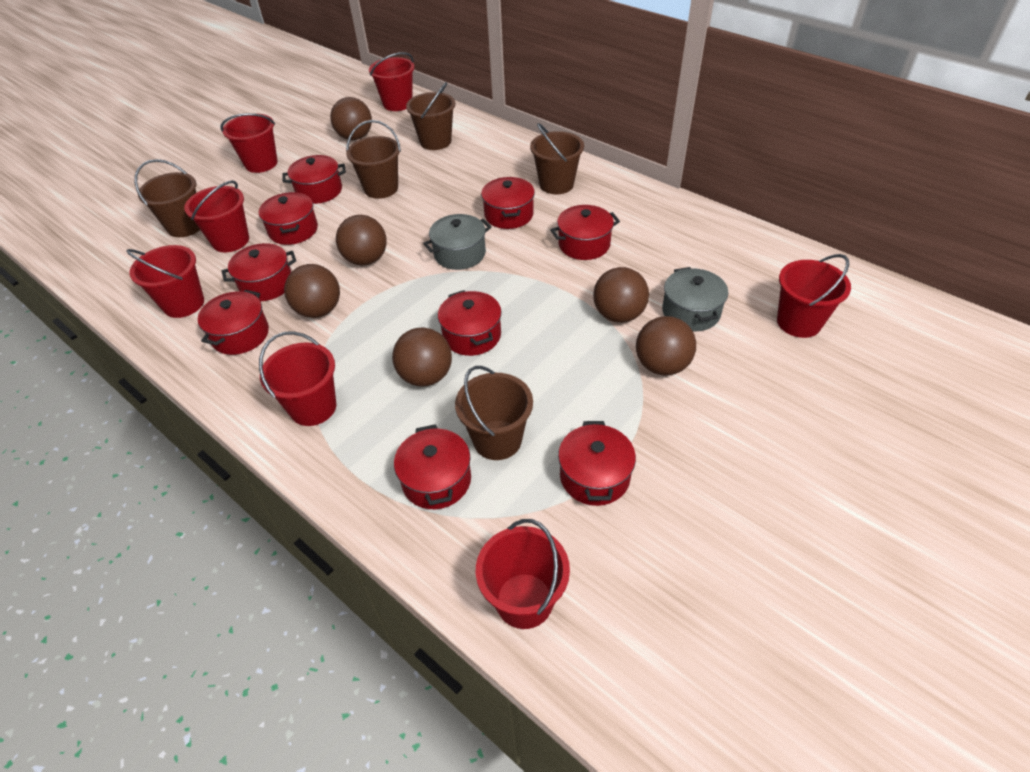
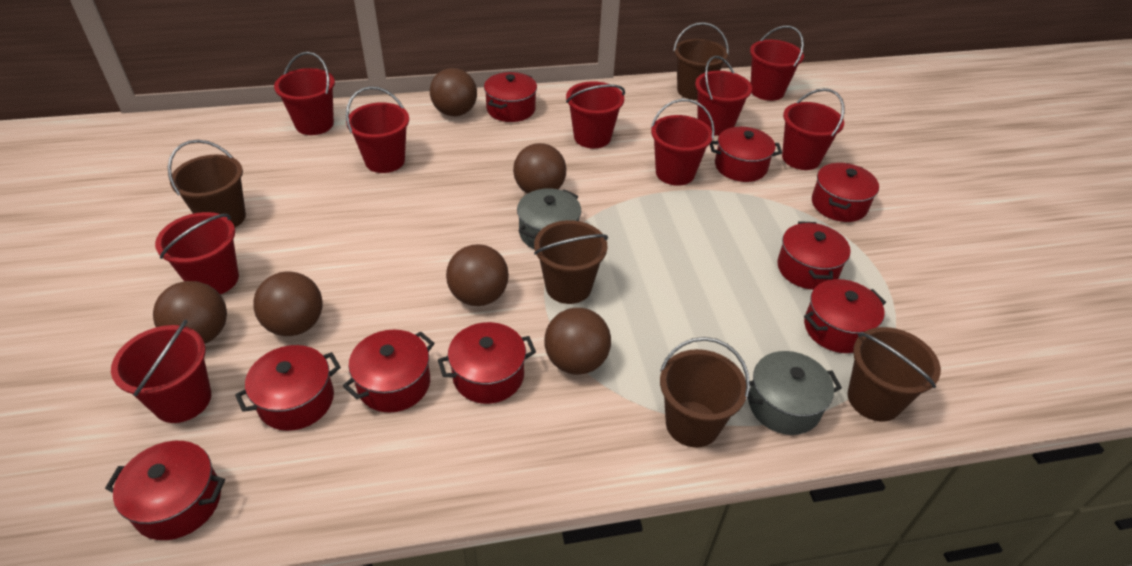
red bucket: 7 -> 9

